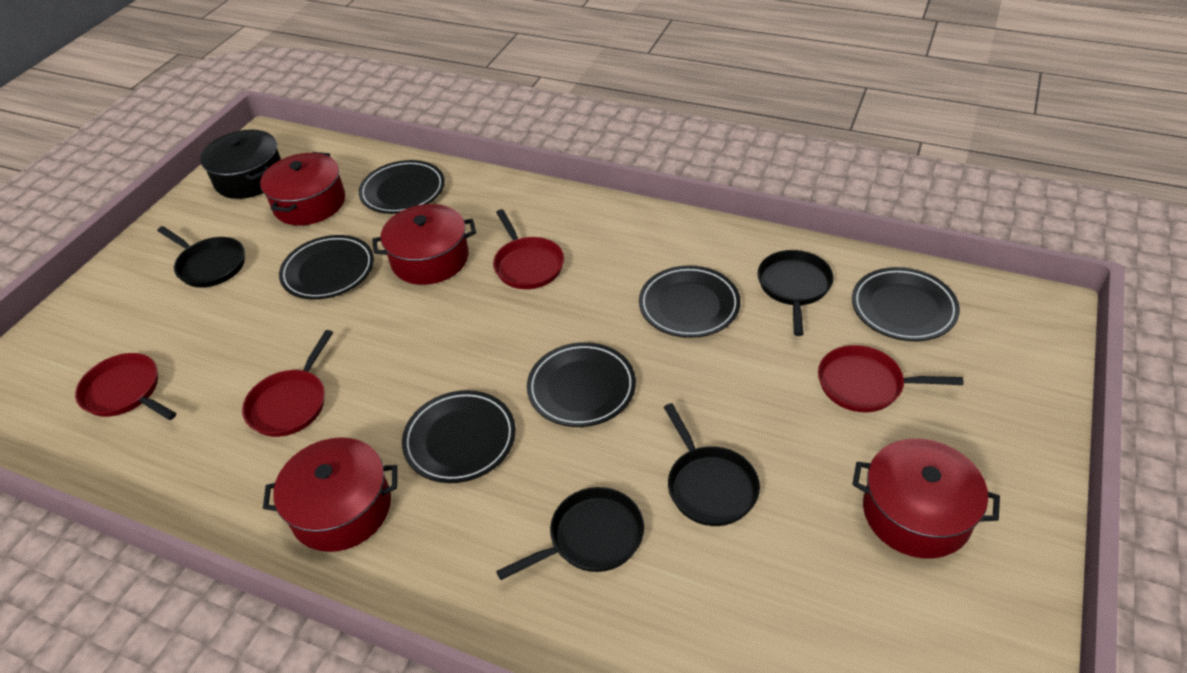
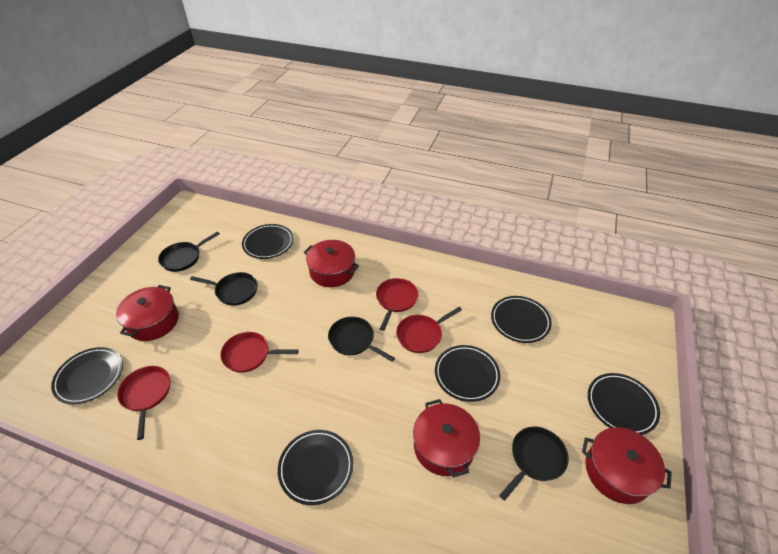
black pot: 1 -> 0

